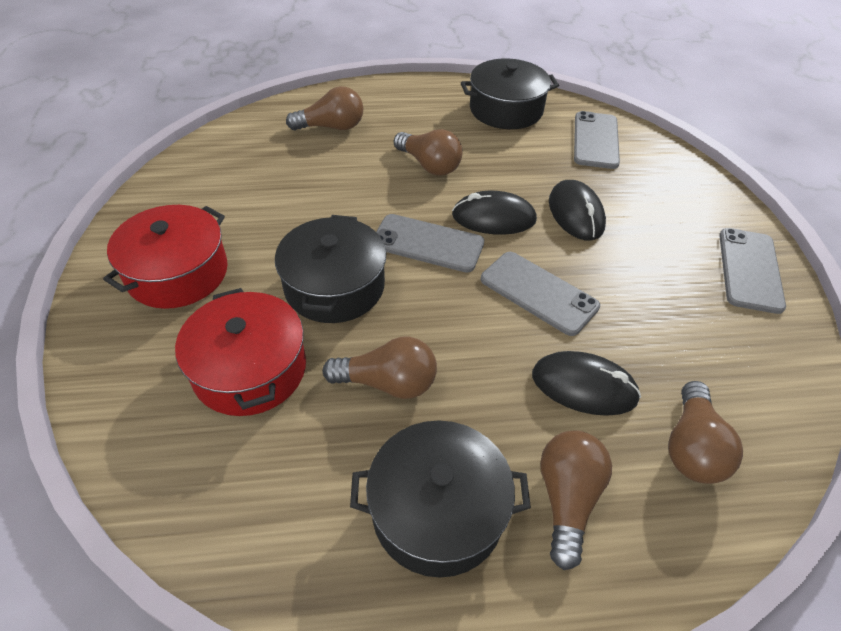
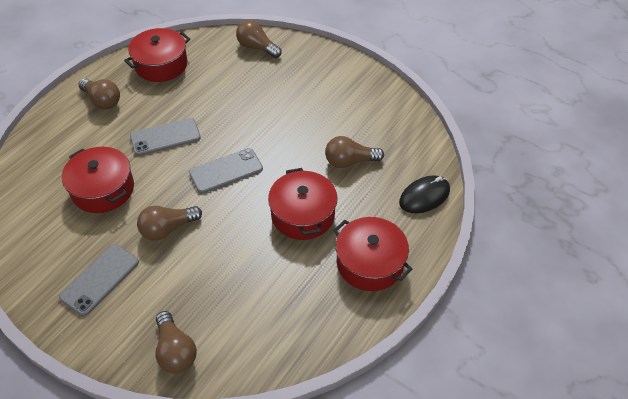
black mouse: 3 -> 1
black pot: 3 -> 0
grey phone: 4 -> 3
red pot: 2 -> 4

